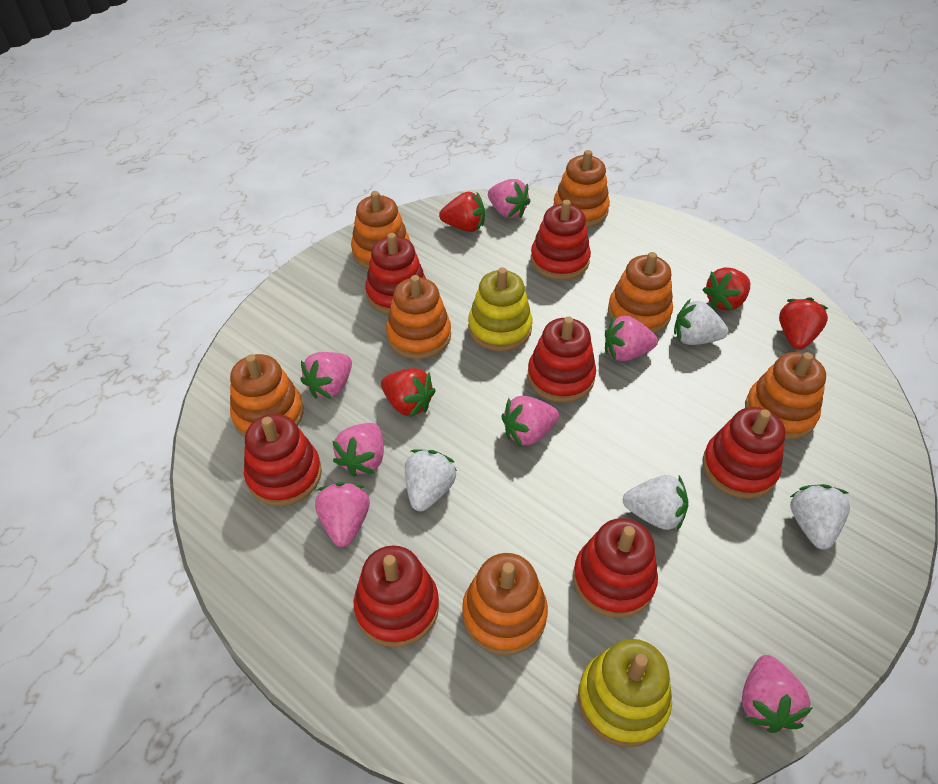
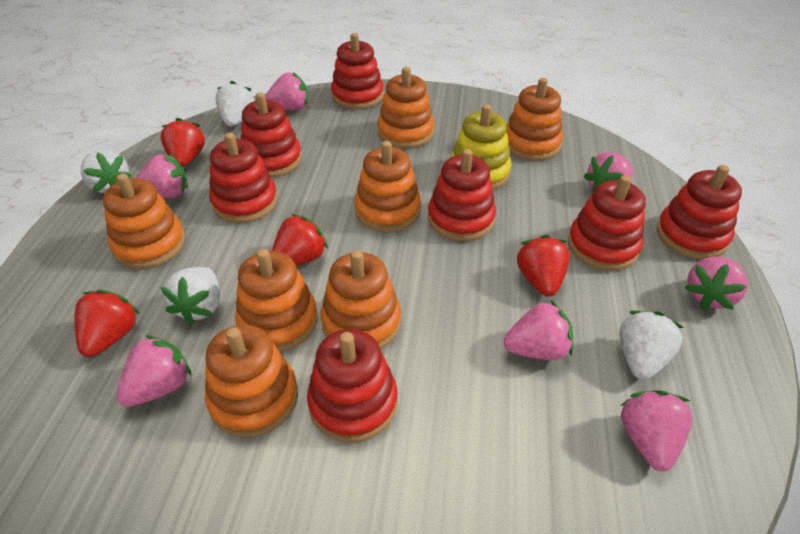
yellow stacking toy: 2 -> 1

